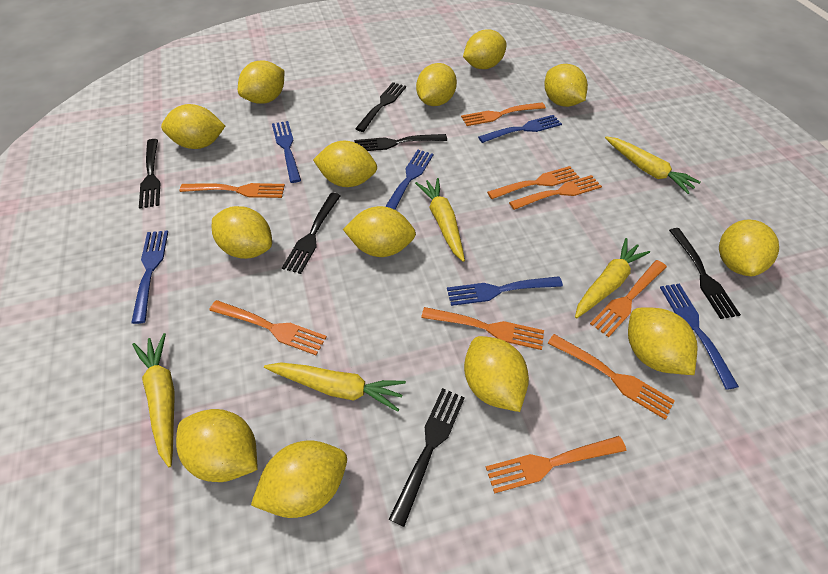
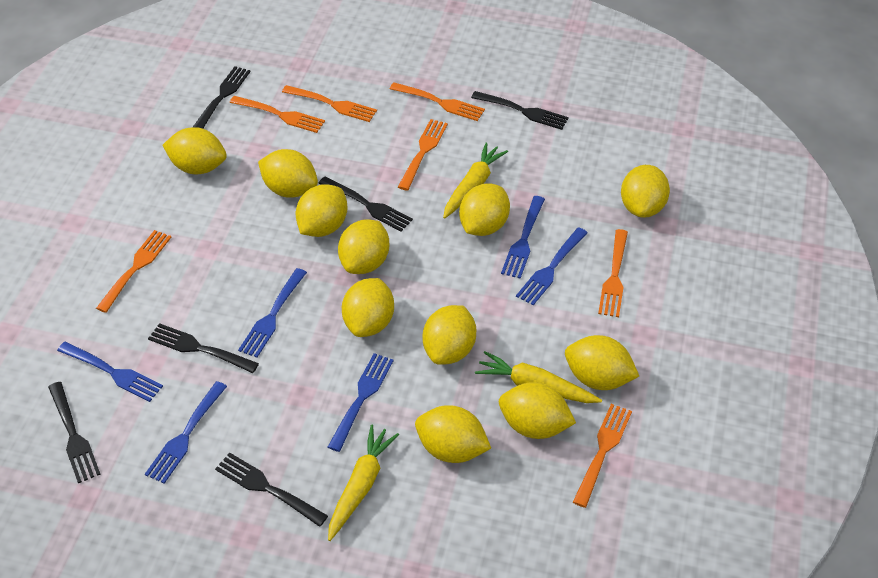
orange fork: 9 -> 7
yellow carrot: 5 -> 3
yellow lemon: 13 -> 11

